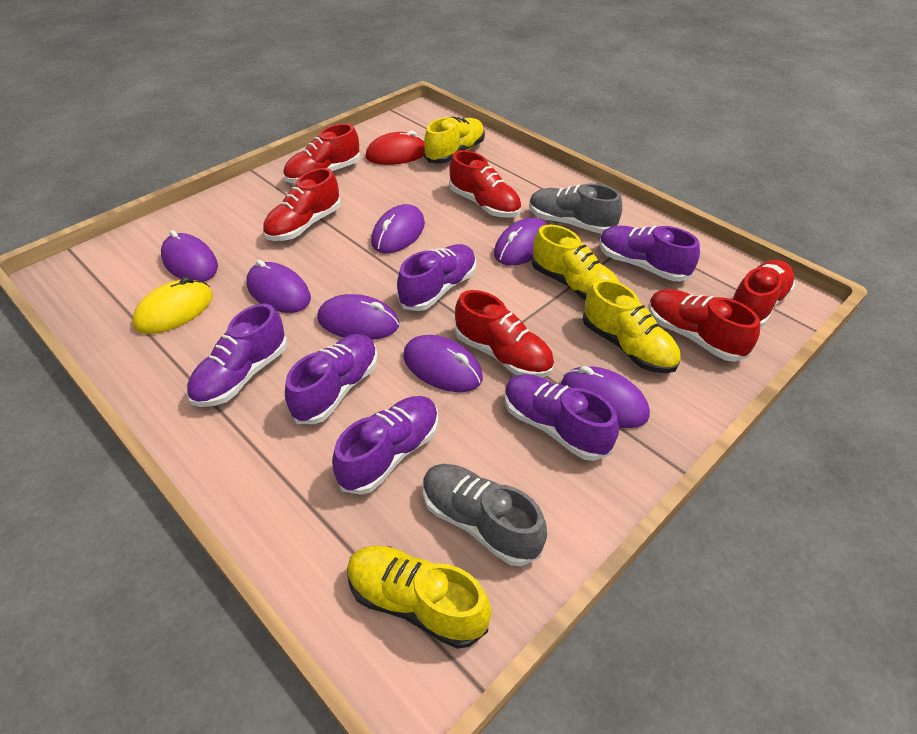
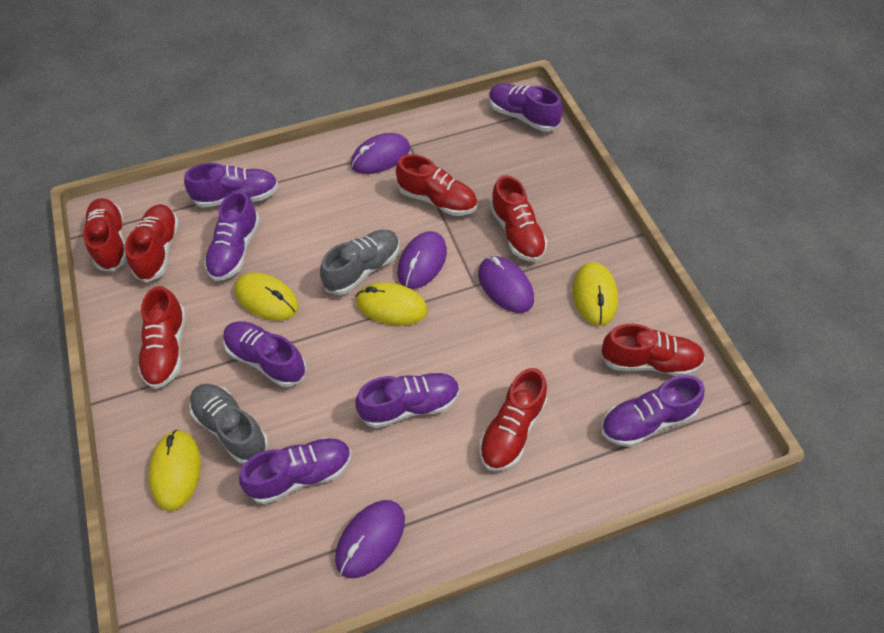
purple mouse: 7 -> 4
purple shoe: 6 -> 7
red mouse: 1 -> 0
red shoe: 6 -> 7
yellow mouse: 1 -> 4
yellow shoe: 4 -> 0

